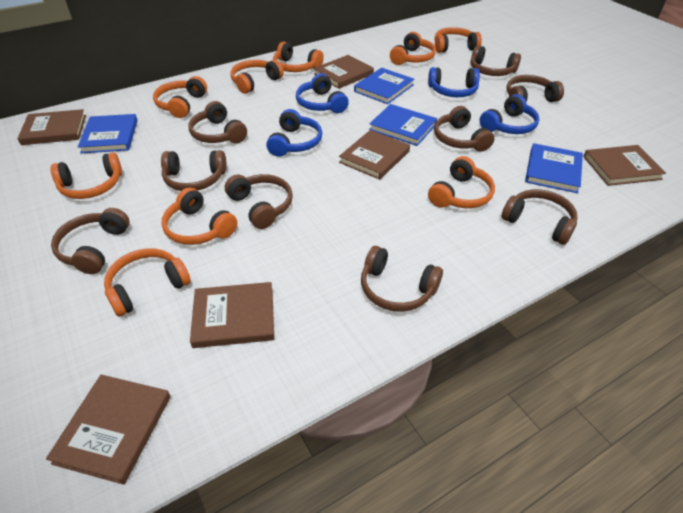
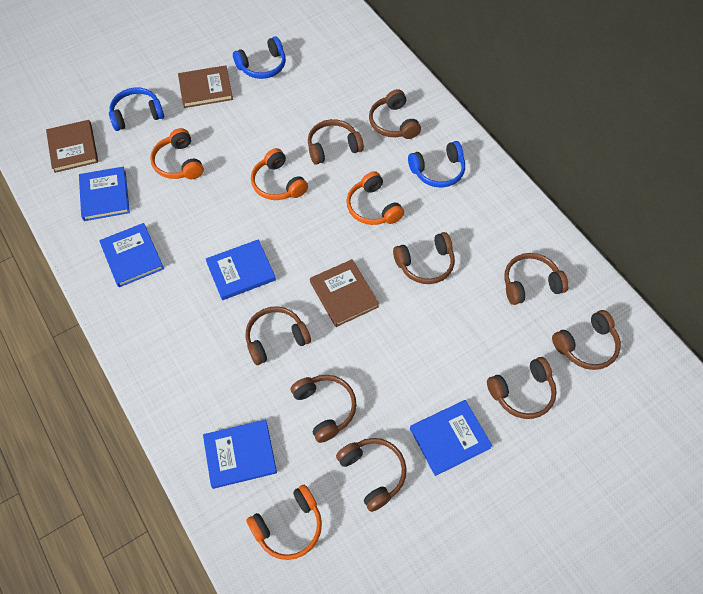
blue book: 4 -> 5
blue headphones: 4 -> 3
brown book: 6 -> 3
orange headphones: 9 -> 4

